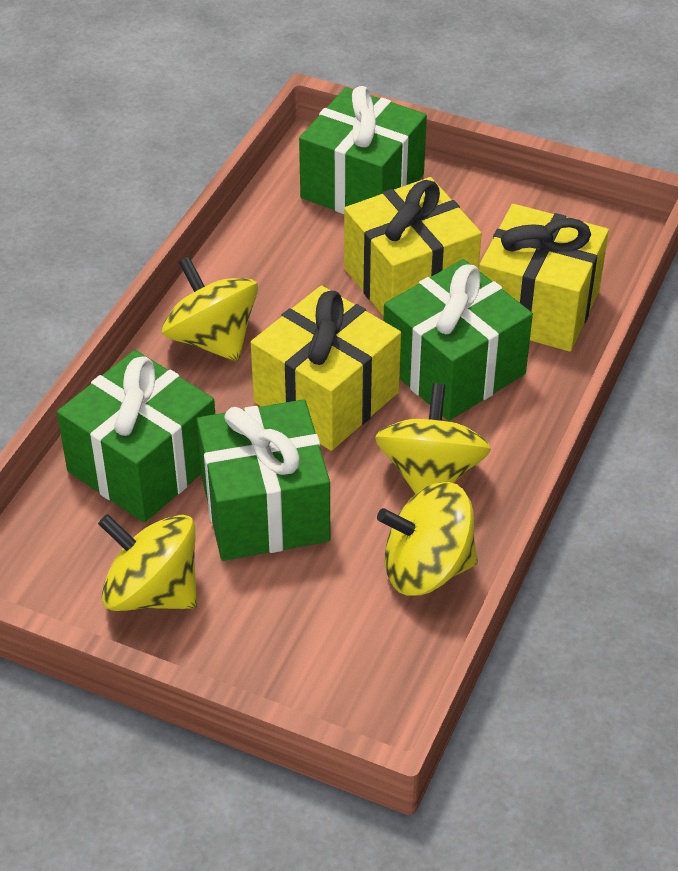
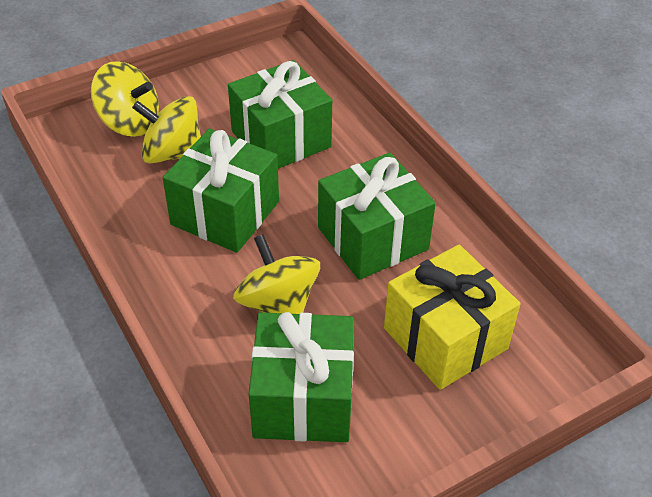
yellow gift: 3 -> 1
yellow spinning top: 4 -> 3

